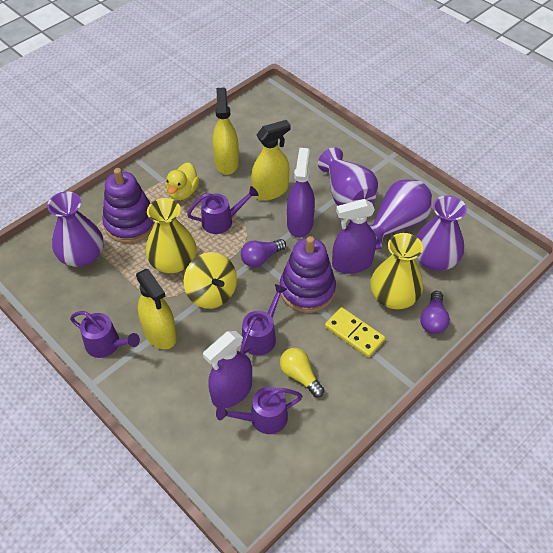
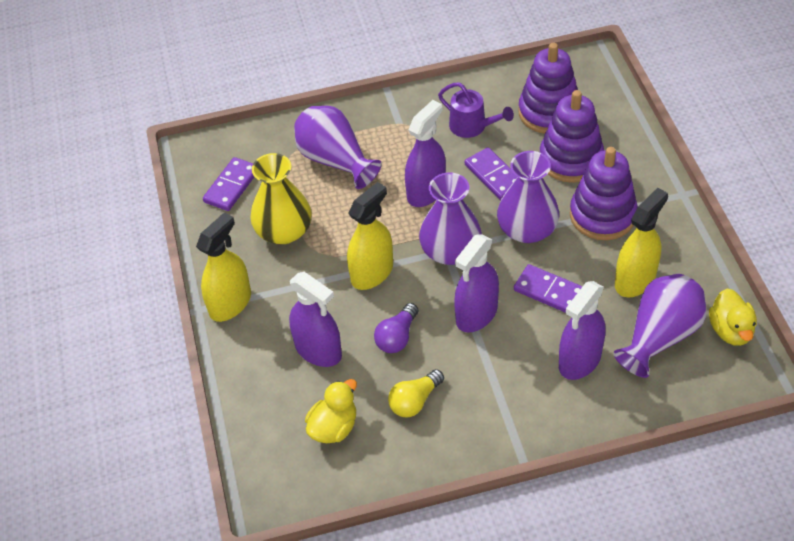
purple domino: 0 -> 3
purple light bulb: 2 -> 1
purple spray bottle: 3 -> 4
purple stacking toy: 2 -> 3
purple watering can: 4 -> 1
yellow domino: 1 -> 0
yellow duck: 1 -> 2
yellow spinning top: 1 -> 0
yellow vase: 2 -> 1

